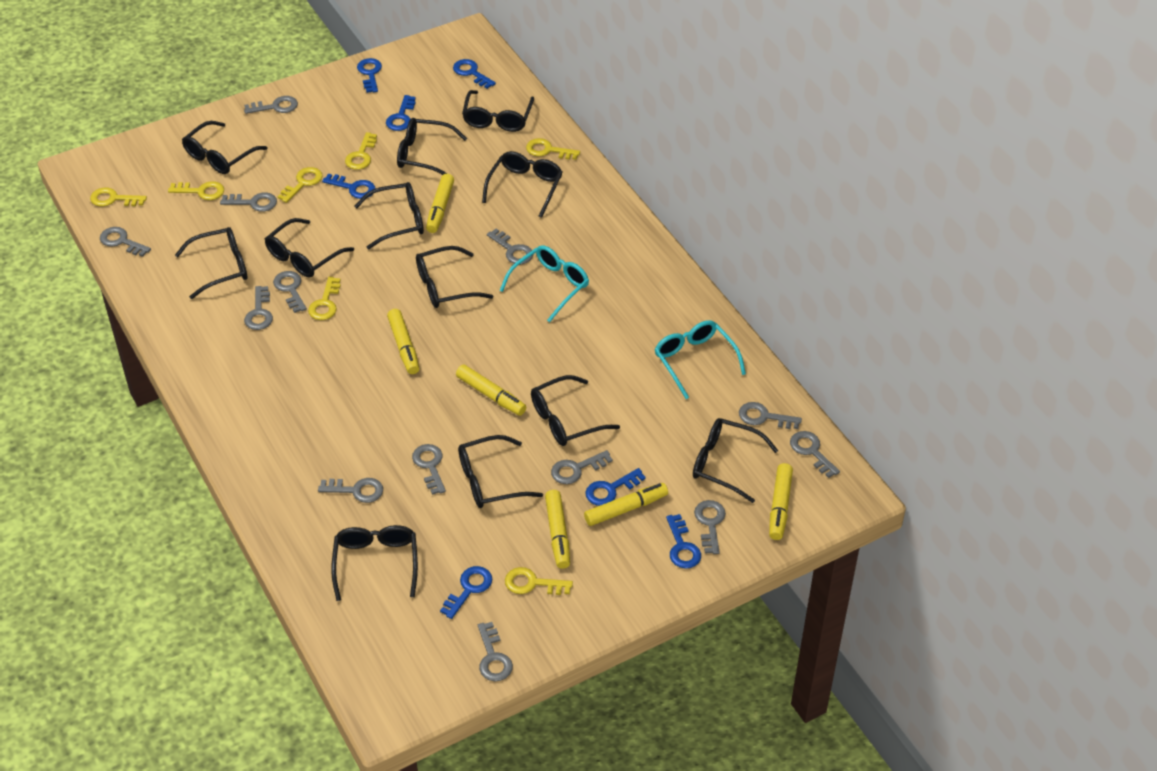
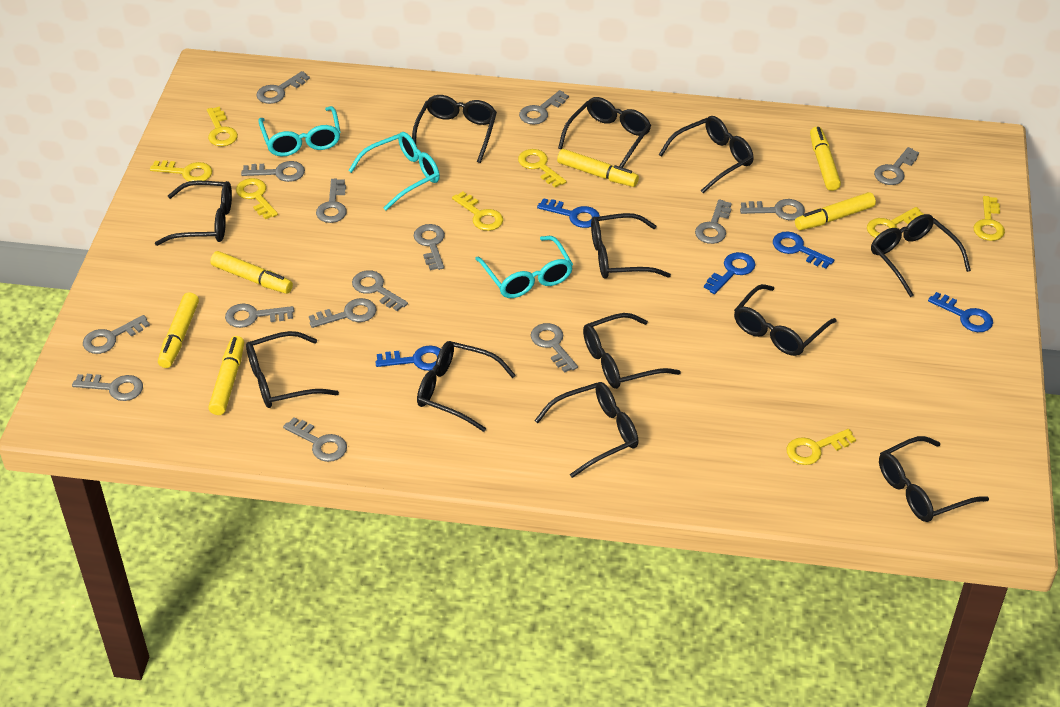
blue key: 7 -> 5
grey key: 13 -> 15
turquoise glasses: 2 -> 3
yellow key: 7 -> 8

